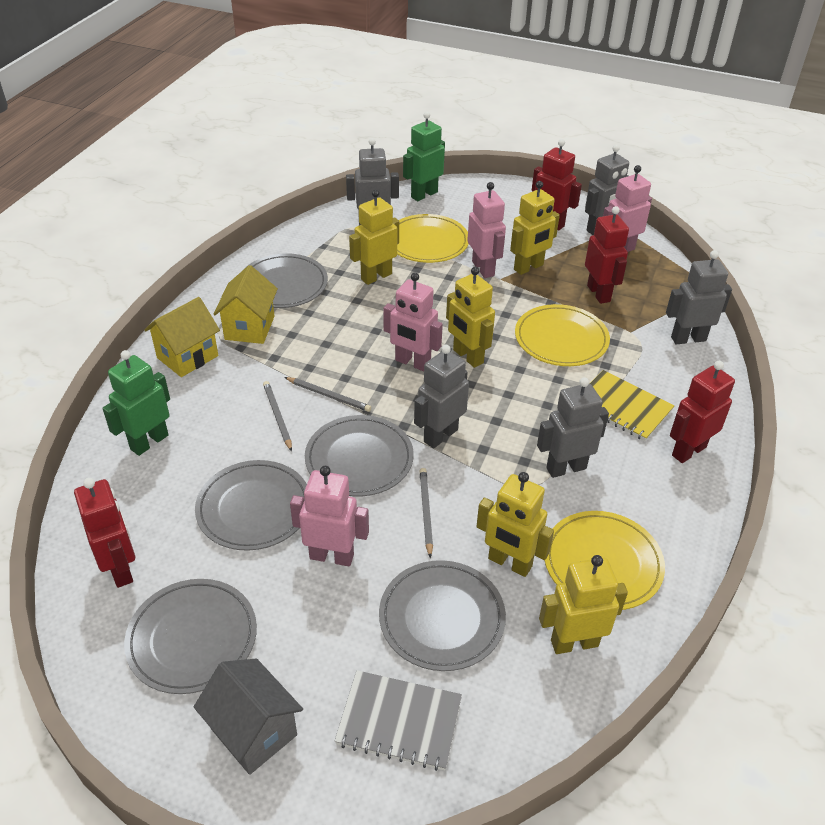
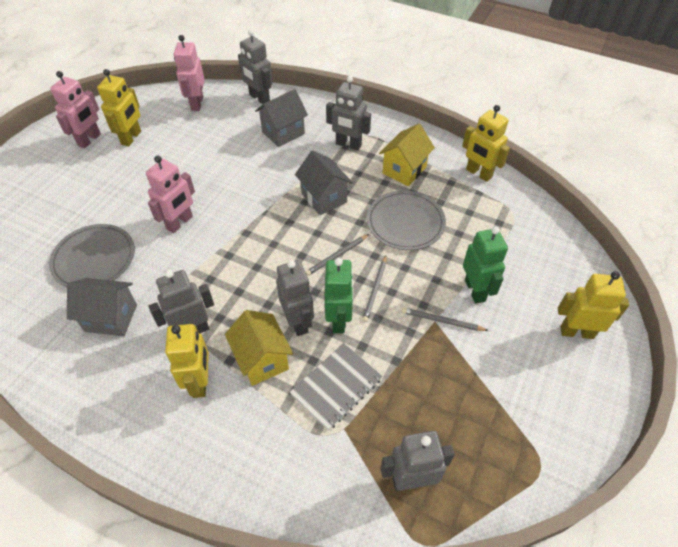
grey house: 1 -> 3
grey plate: 5 -> 2
pink robot: 4 -> 3
red robot: 4 -> 0
yellow notebook: 1 -> 0
yellow plate: 3 -> 0
yellow robot: 5 -> 4

